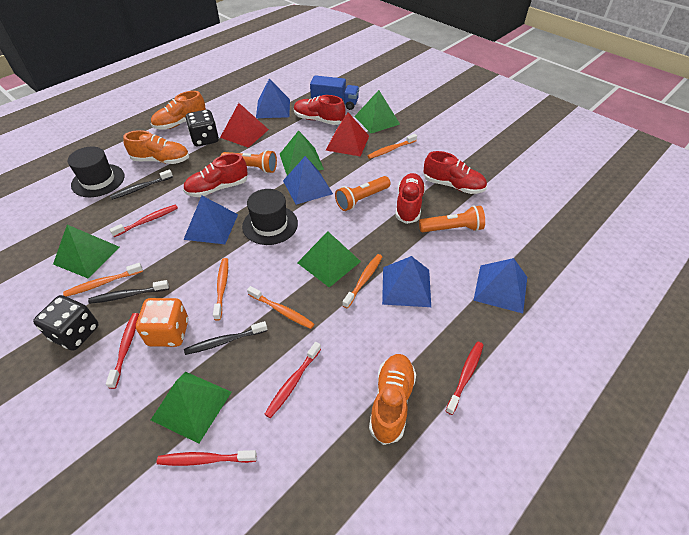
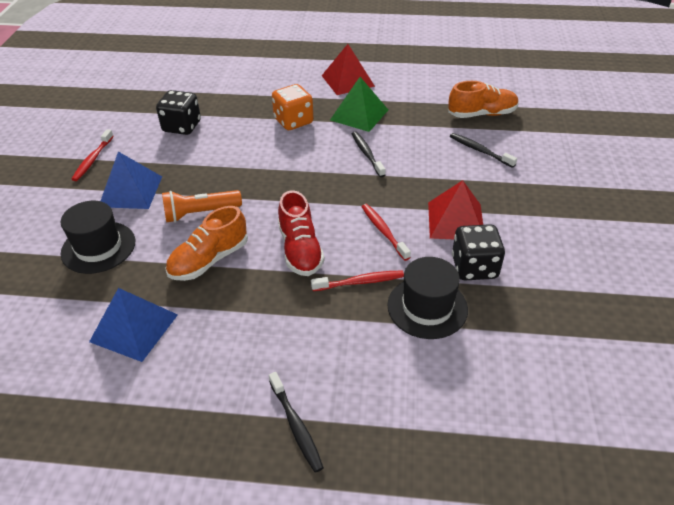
blue pyramid: 5 -> 2
blue truck: 1 -> 0
green pyramid: 5 -> 1
orange flashlight: 3 -> 1
orange shoe: 3 -> 2
orange toothbrush: 5 -> 0
red shoe: 4 -> 1
red toothbrush: 5 -> 3

